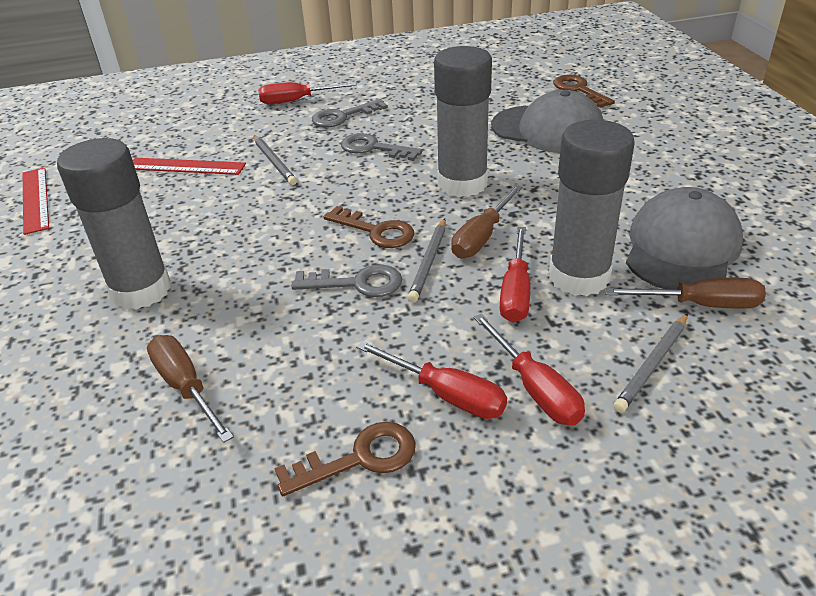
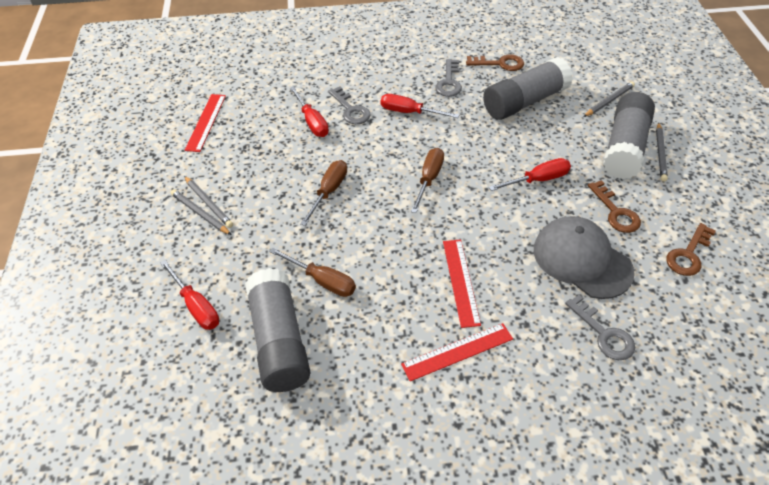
grey cap: 2 -> 1
grey pencil: 3 -> 4
red ruler: 2 -> 3

